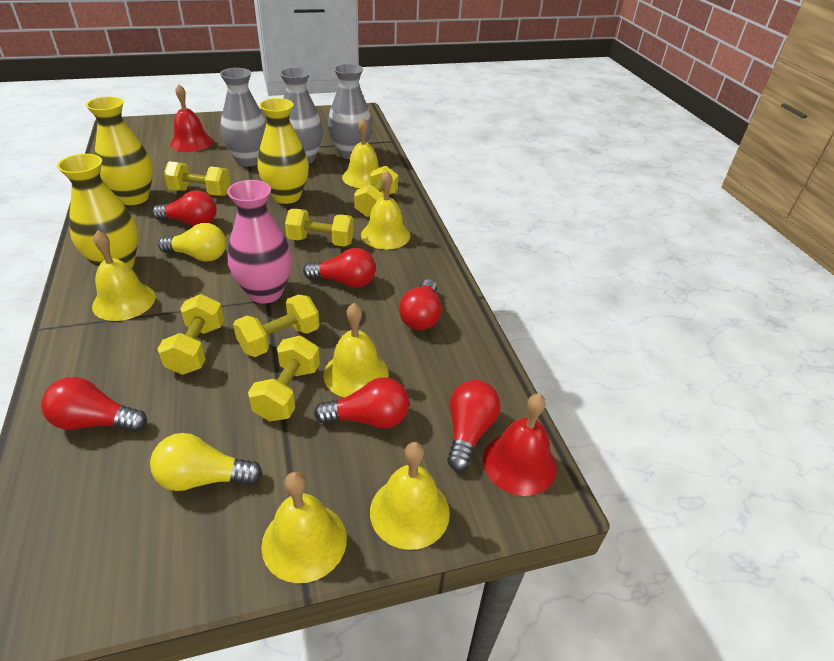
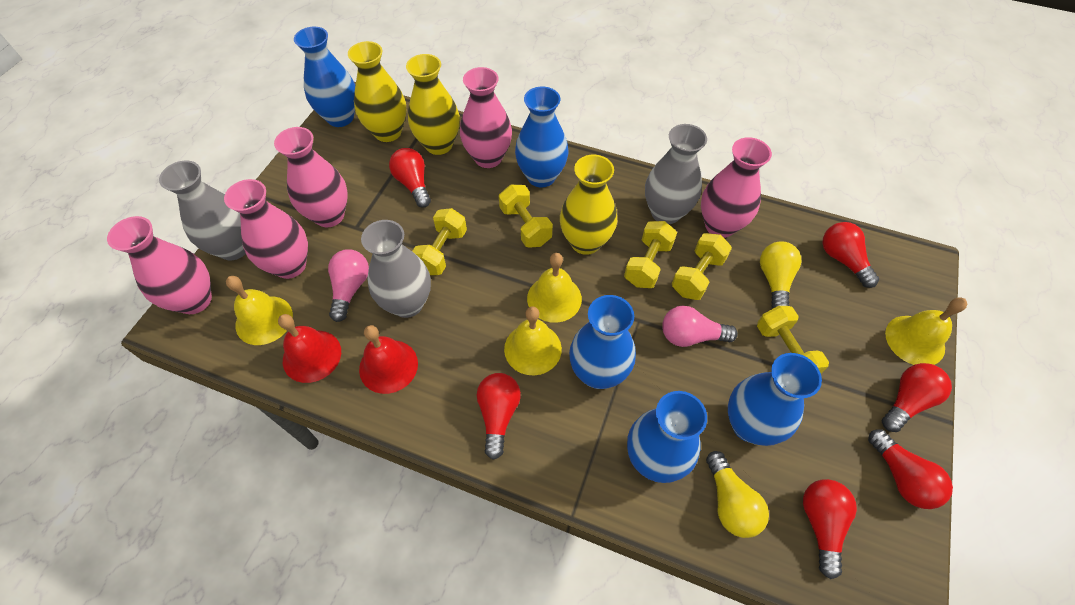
blue vase: 0 -> 5
pink light bulb: 0 -> 2
pink vase: 1 -> 5
yellow bell: 6 -> 4
yellow dumbbell: 6 -> 5

